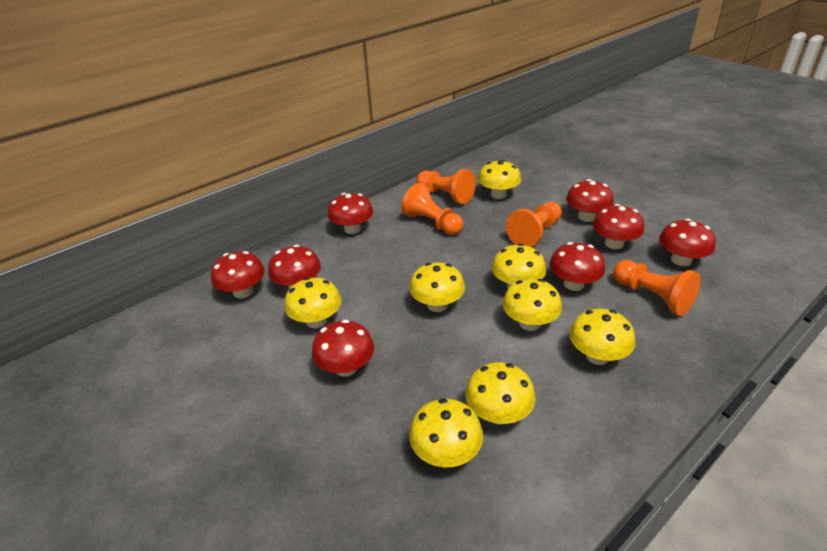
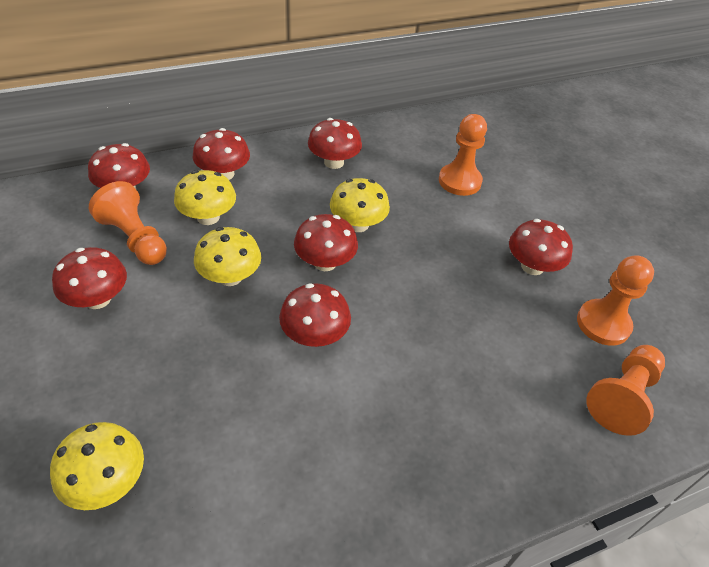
red mushroom: 8 -> 7
yellow mushroom: 8 -> 4

